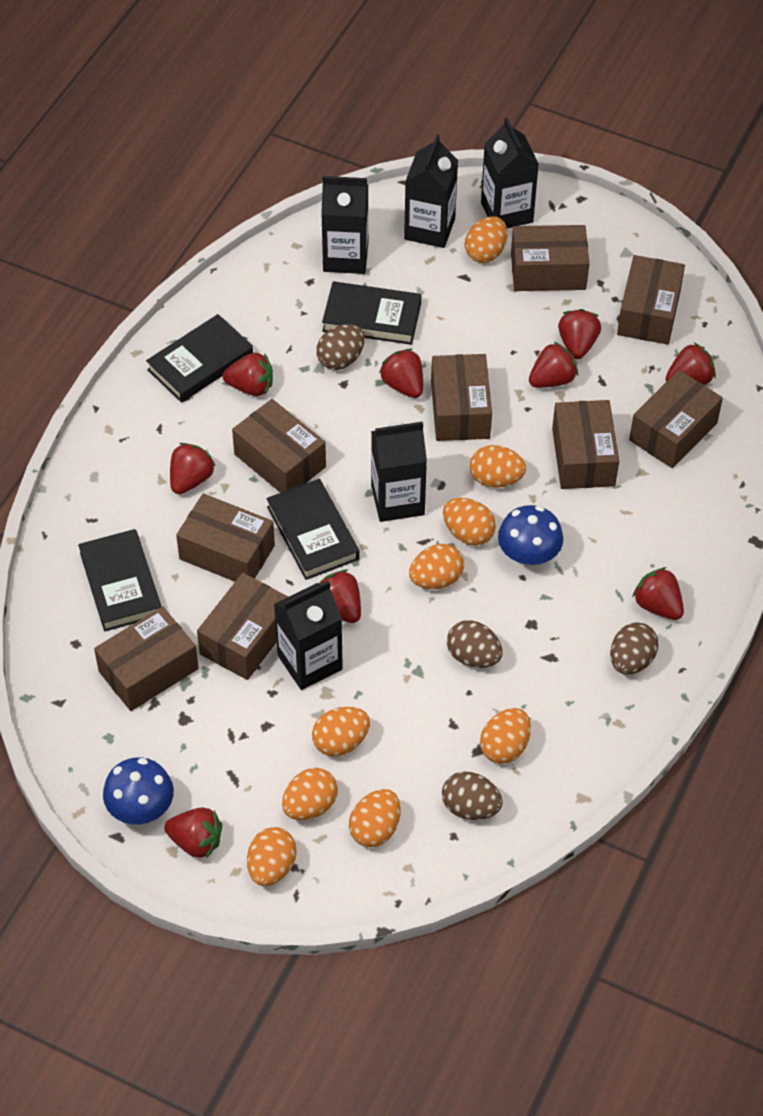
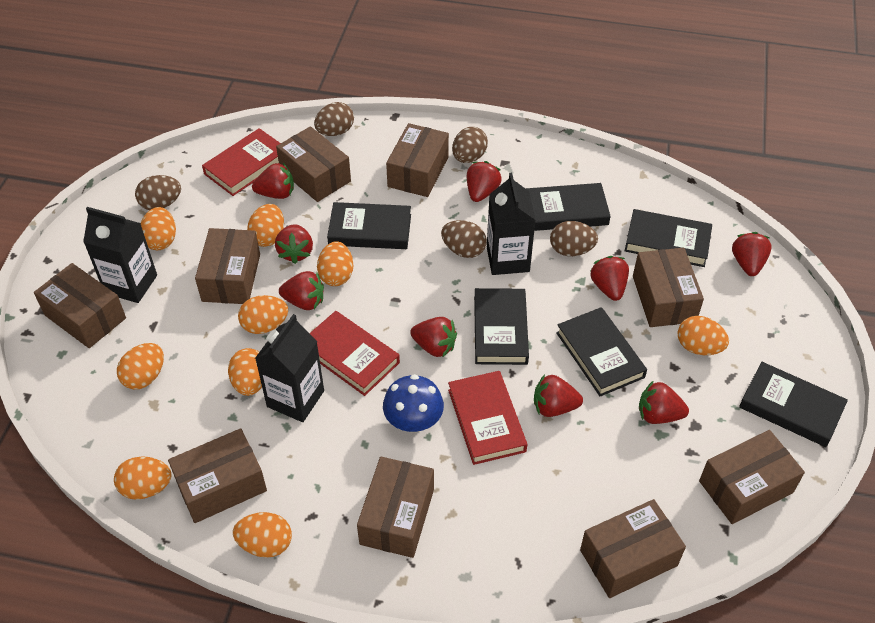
black book: 4 -> 6
black carton: 5 -> 3
blue mushroom: 2 -> 1
brown egg: 4 -> 5
red book: 0 -> 3

